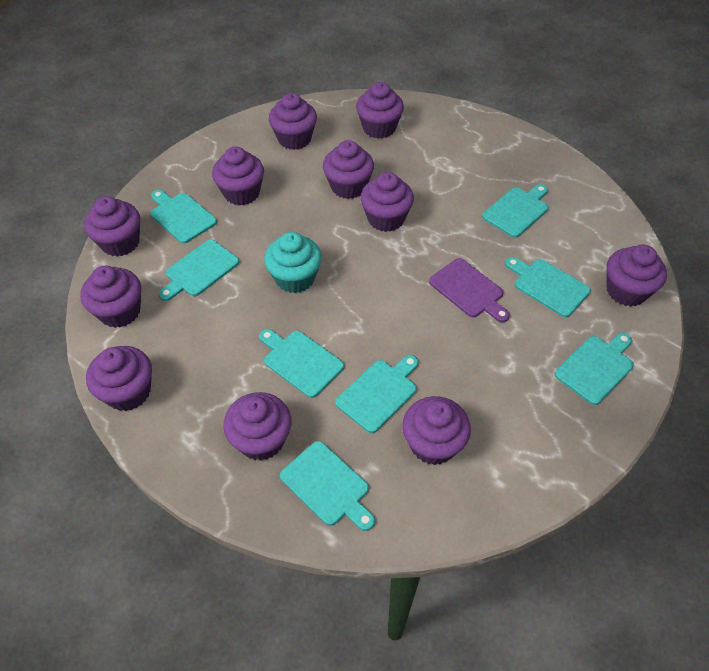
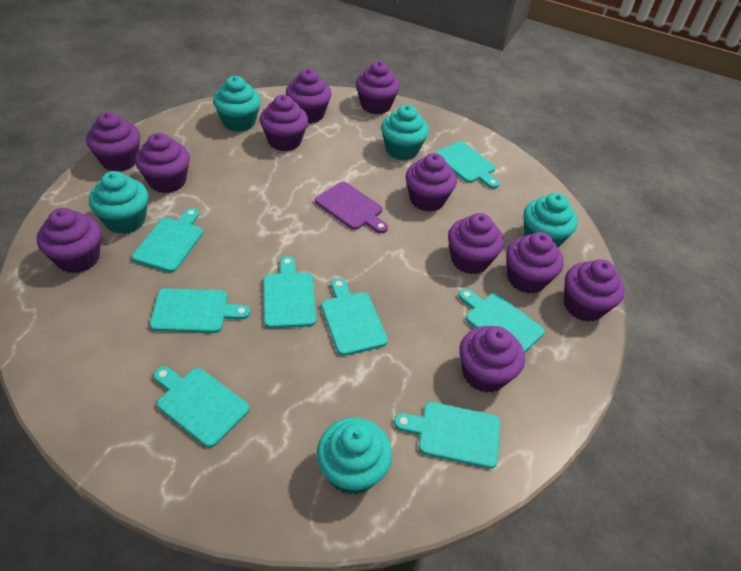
turquoise cupcake: 1 -> 5

